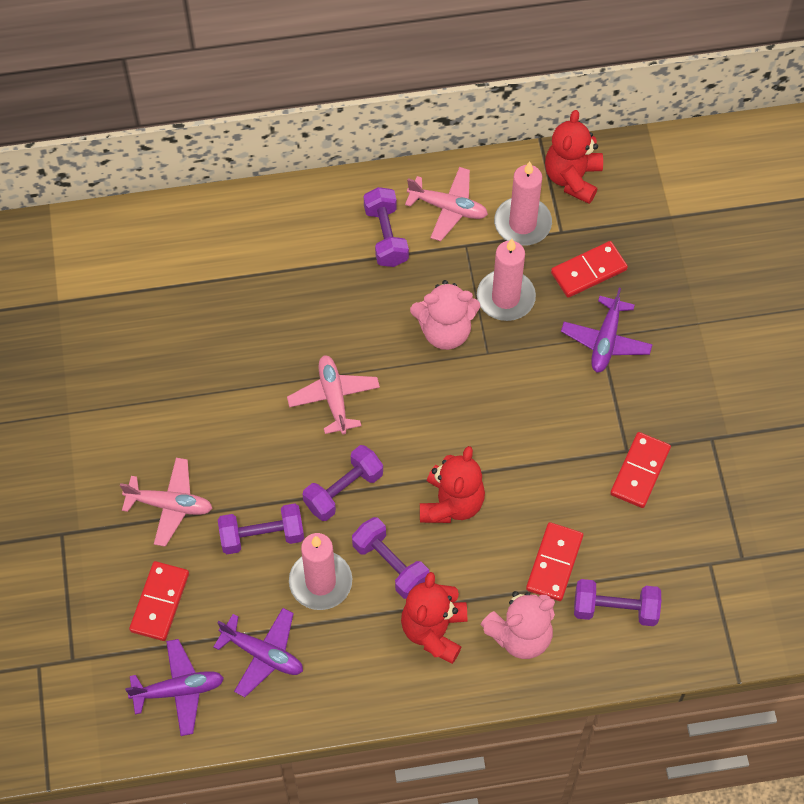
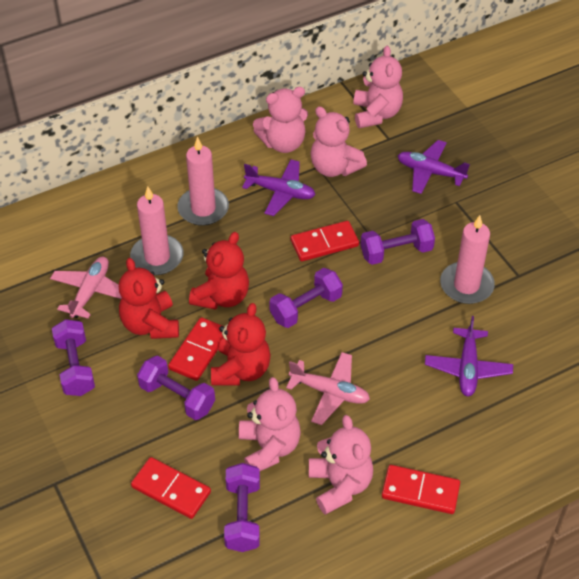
pink plane: 3 -> 2
pink teddy bear: 2 -> 5

